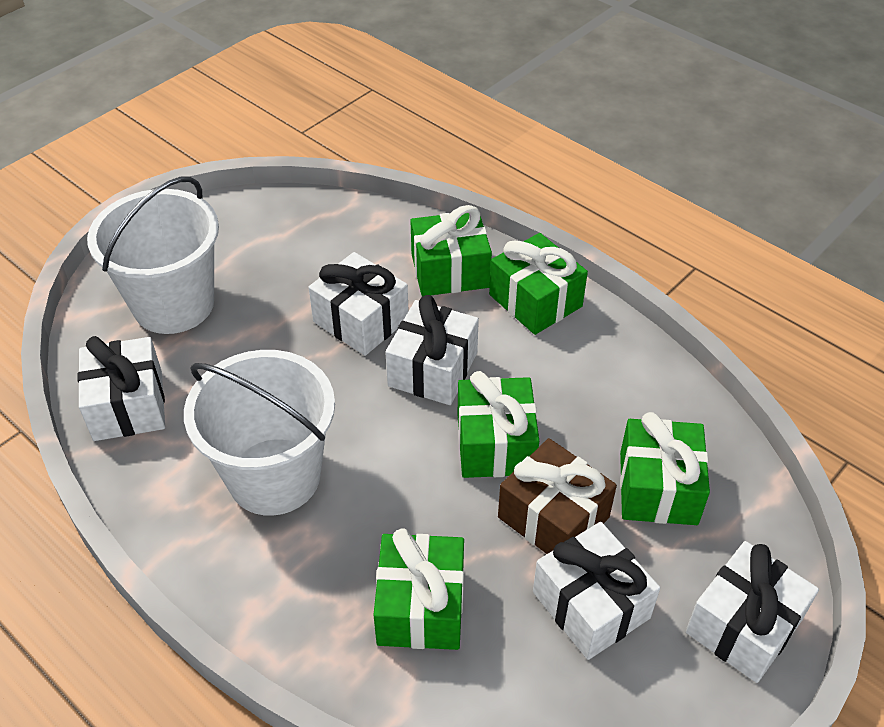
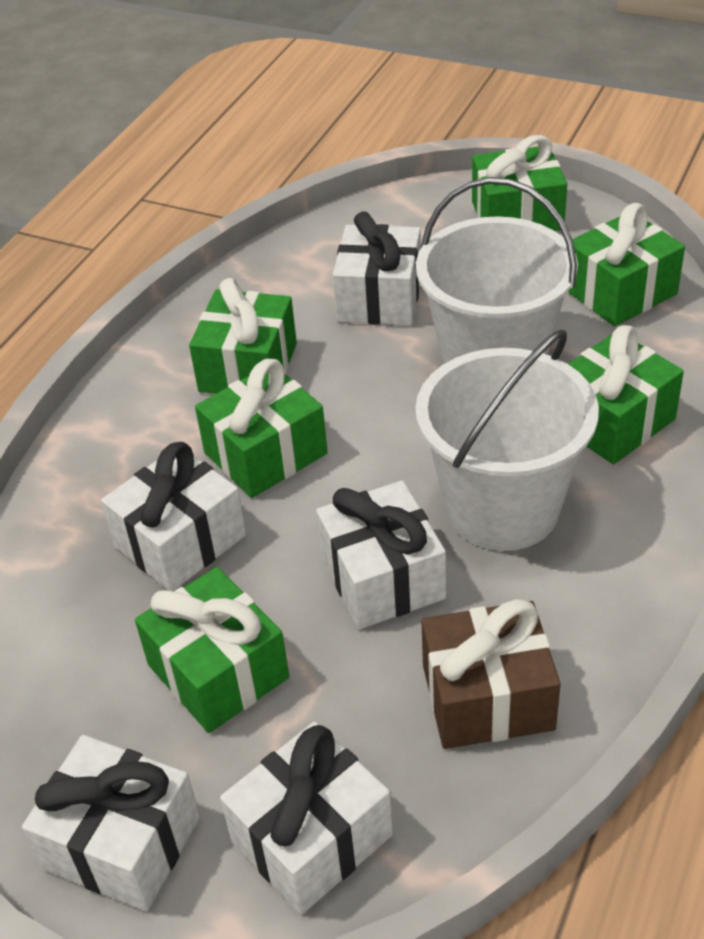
green gift: 5 -> 6

